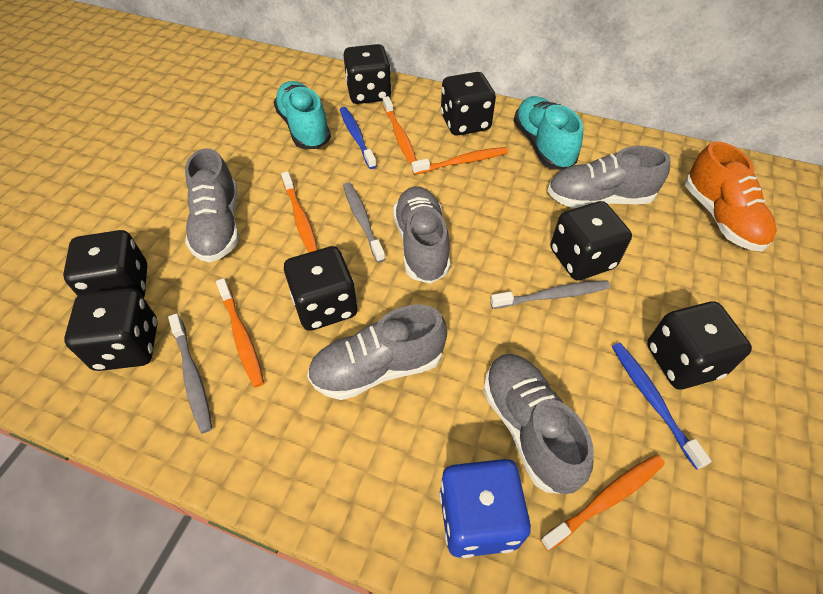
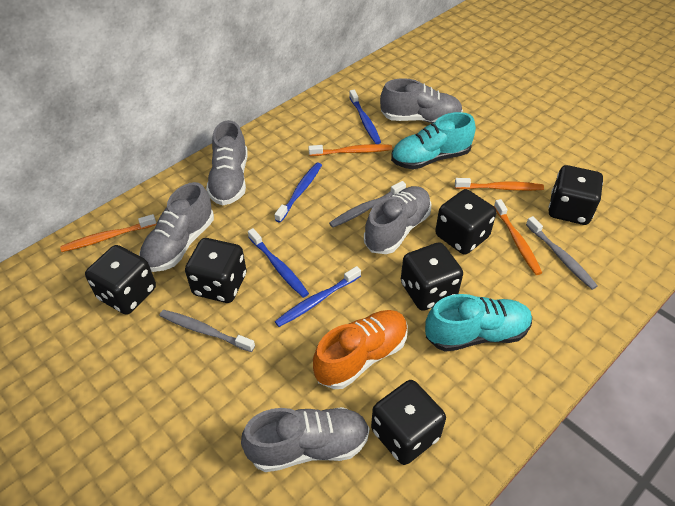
black dice: 7 -> 6
blue dice: 1 -> 0
blue toothbrush: 2 -> 4
orange toothbrush: 5 -> 4

